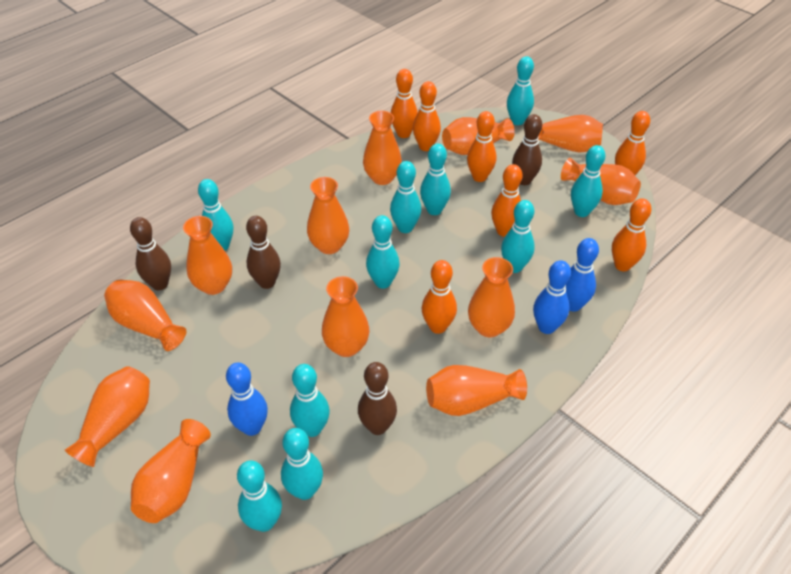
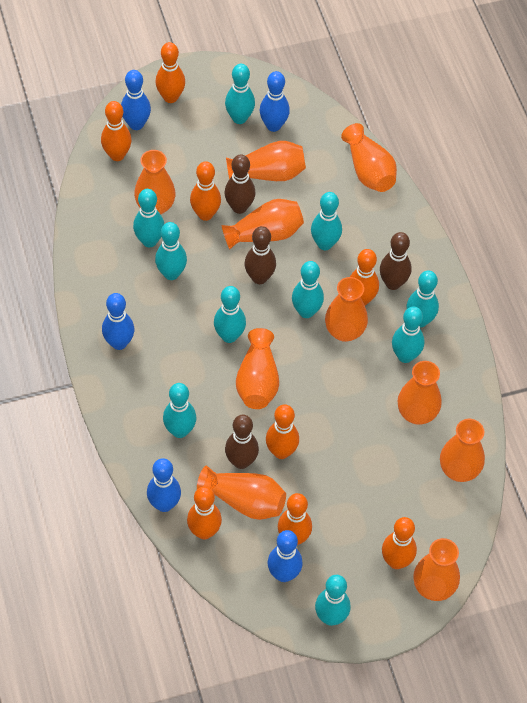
blue bowling pin: 3 -> 5
orange bowling pin: 7 -> 8
orange vase: 12 -> 10

